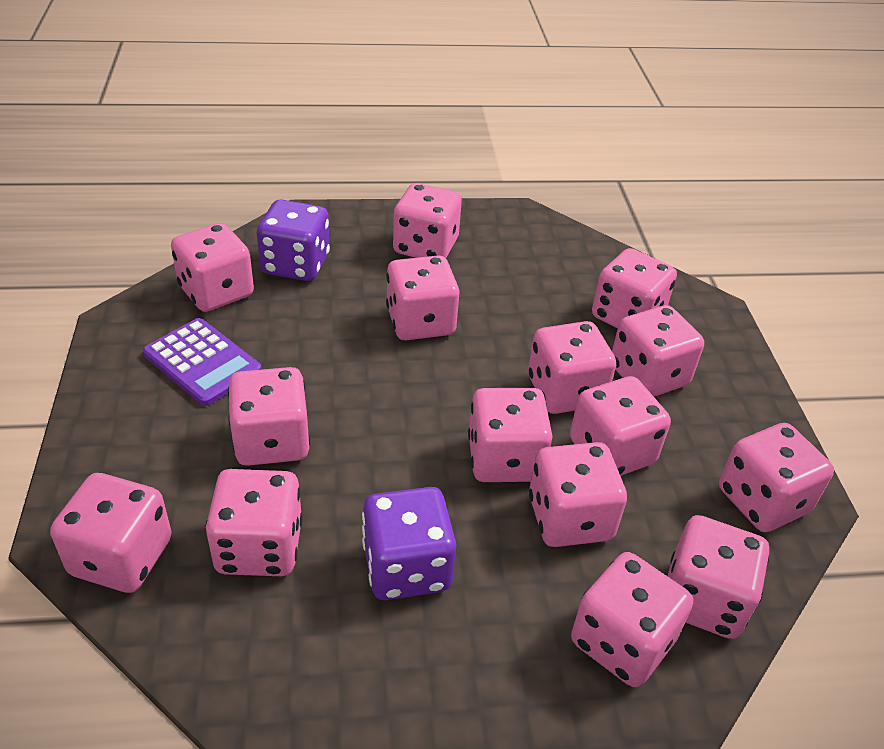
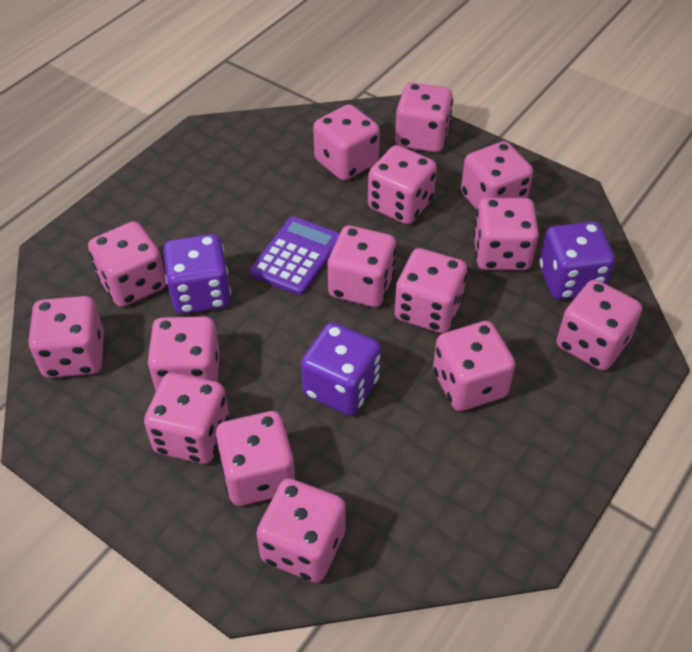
purple dice: 2 -> 3

